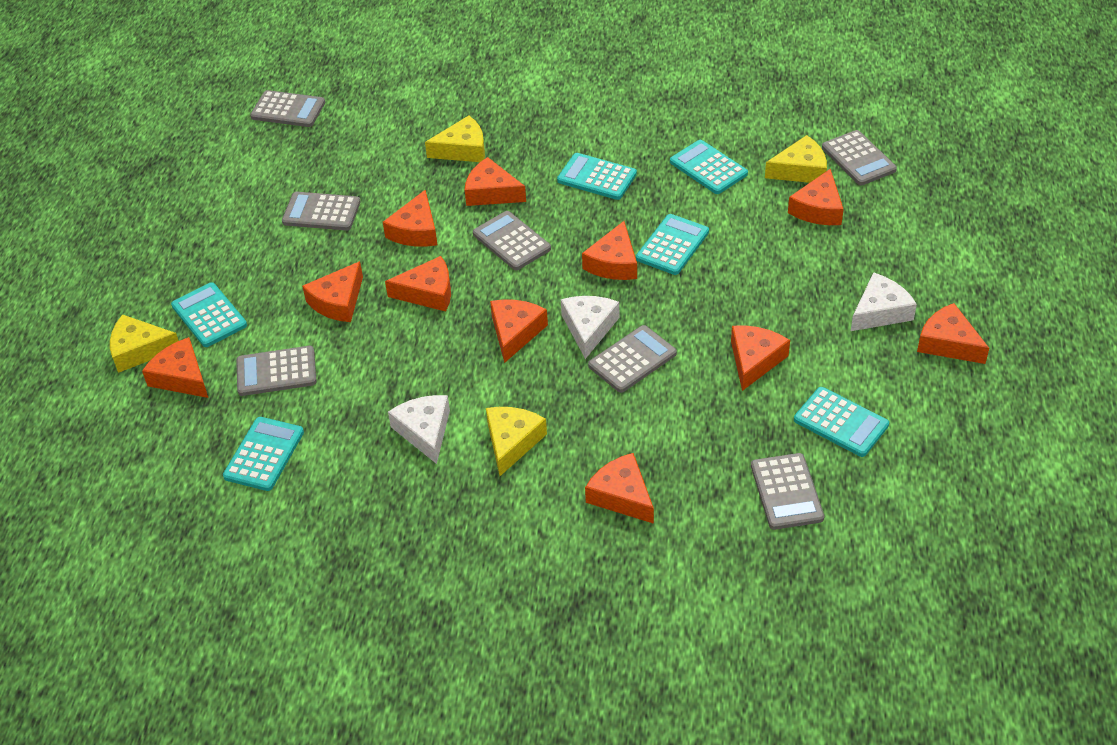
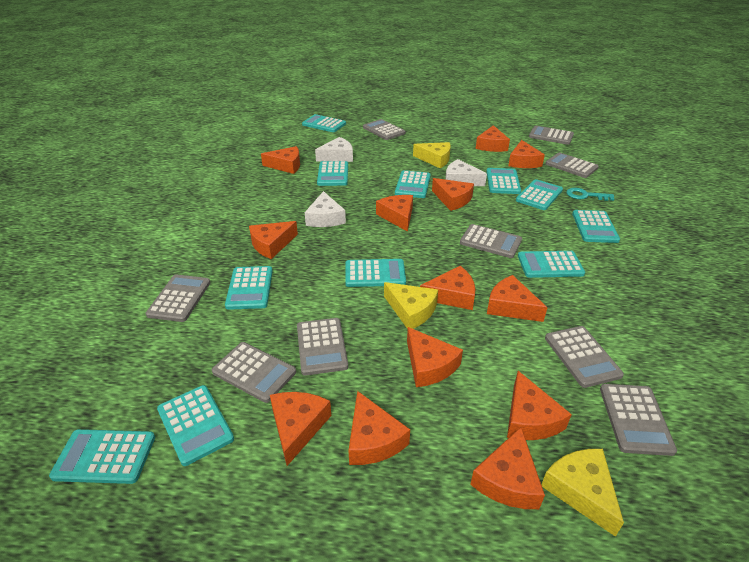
grey calculator: 7 -> 9
orange cheese: 11 -> 13
turquoise calculator: 6 -> 11
turquoise key: 0 -> 1
yellow cheese: 4 -> 3

